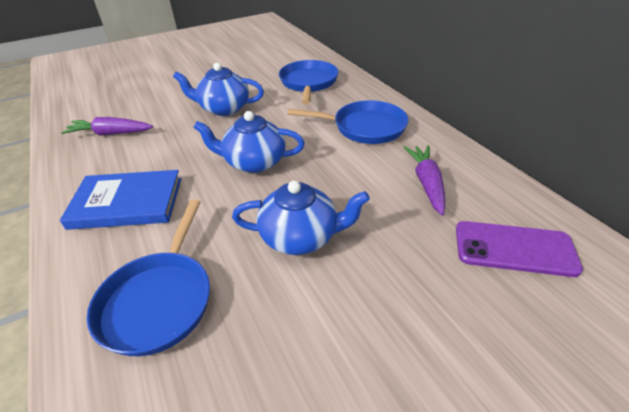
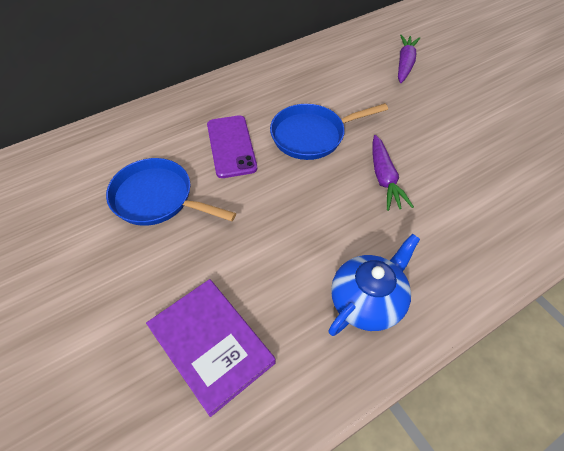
blue book: 1 -> 0
blue pan: 3 -> 2
blue teapot: 3 -> 1
purple book: 0 -> 1

